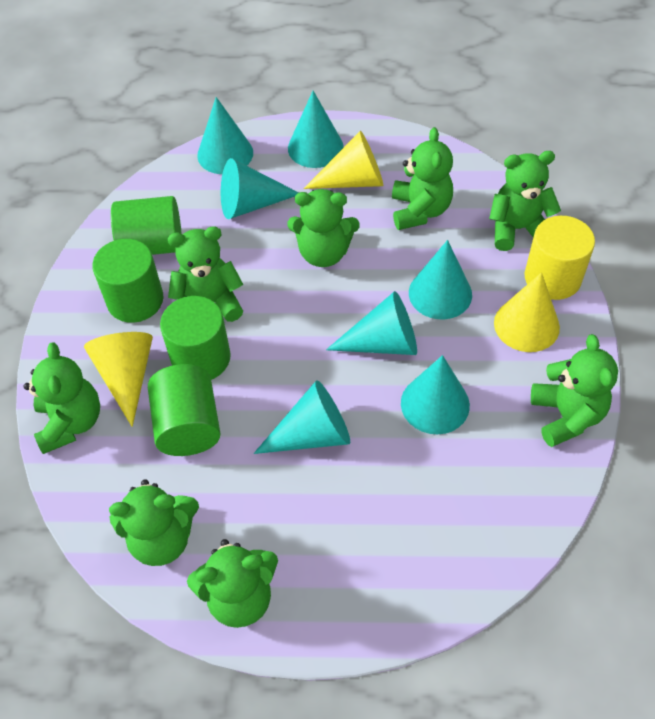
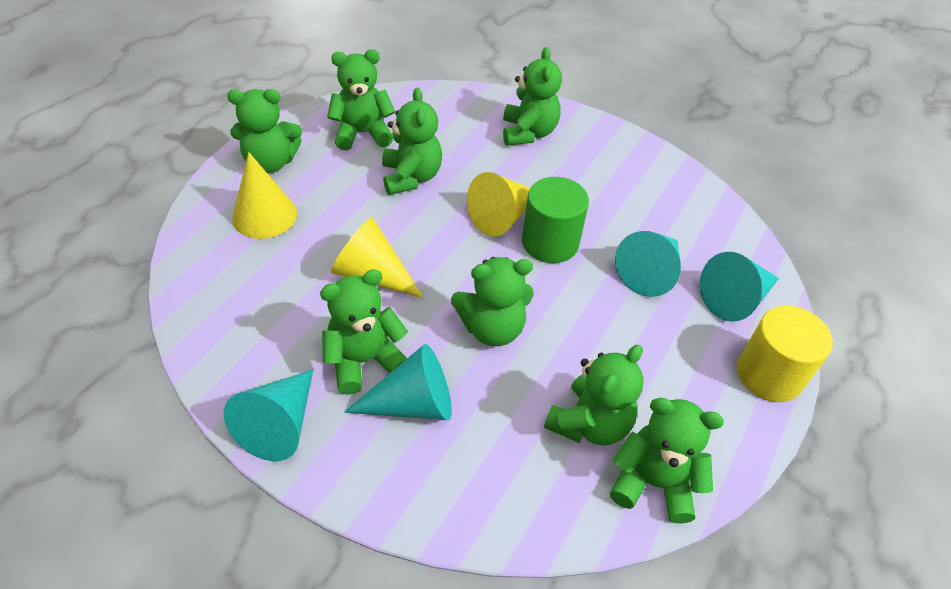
green cylinder: 4 -> 1
turquoise cone: 7 -> 4

